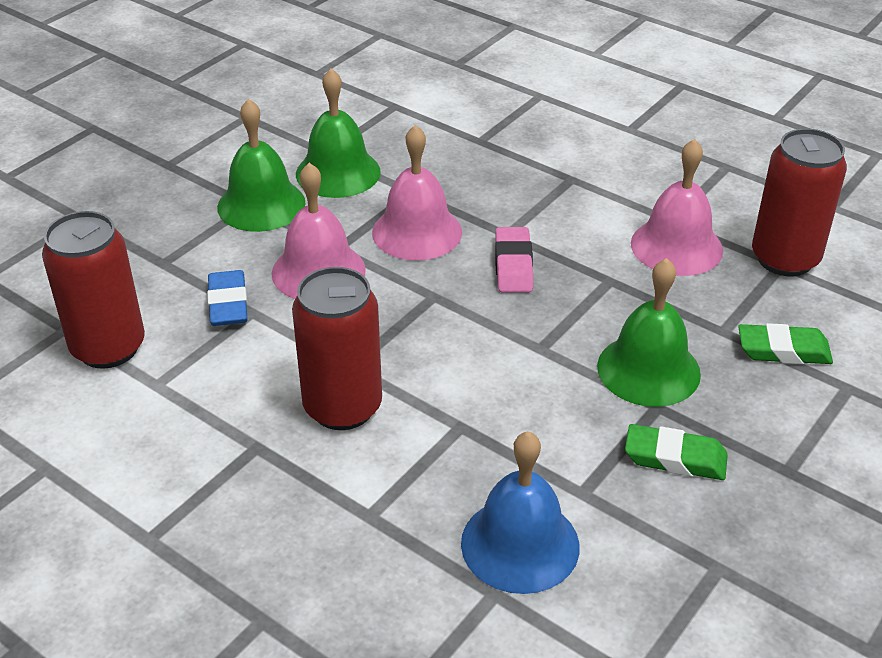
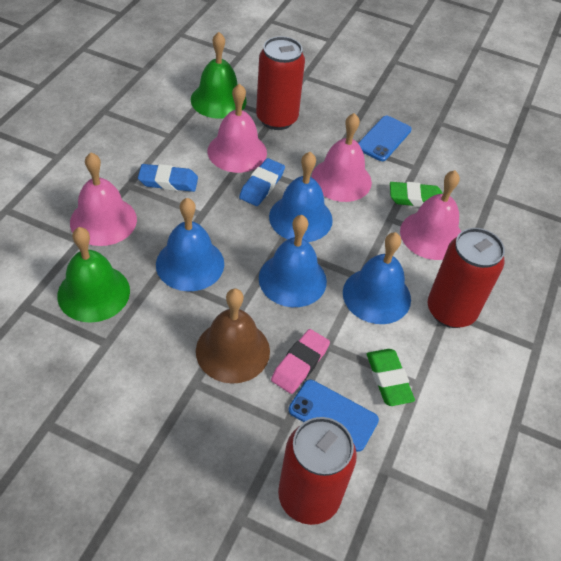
blue bell: 1 -> 4
blue eraser: 1 -> 2
blue phone: 0 -> 2
brown bell: 0 -> 1
green bell: 3 -> 2
pink bell: 3 -> 4

